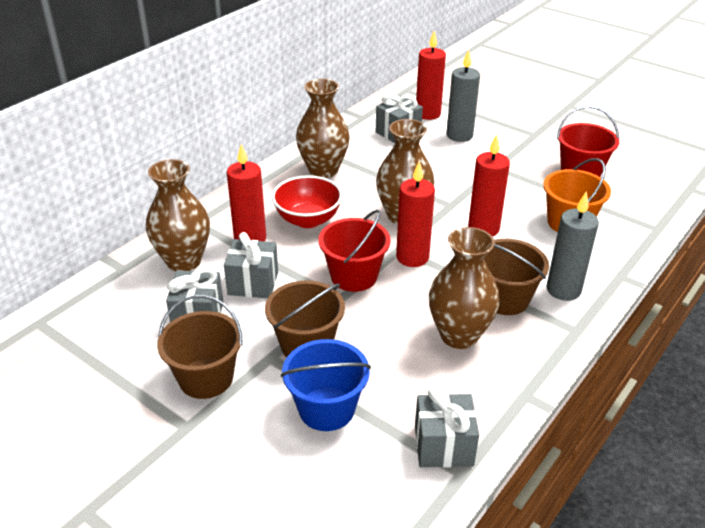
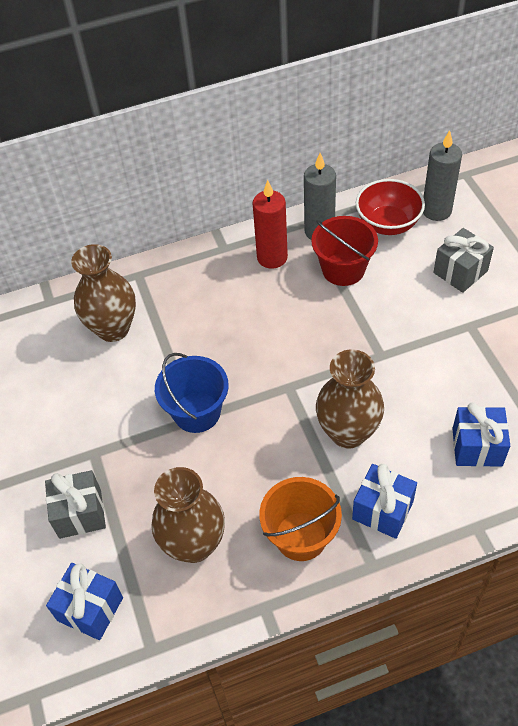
blue gift: 0 -> 3
brown bucket: 3 -> 0
brown vase: 4 -> 3
grey gift: 4 -> 2
red bucket: 2 -> 1
red candle: 4 -> 1

